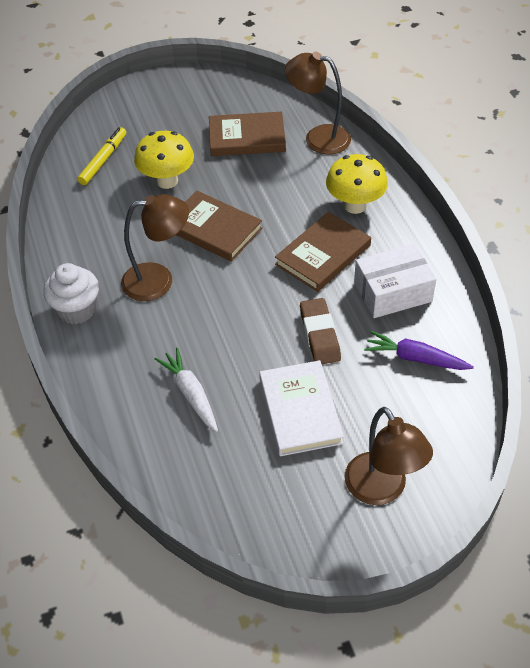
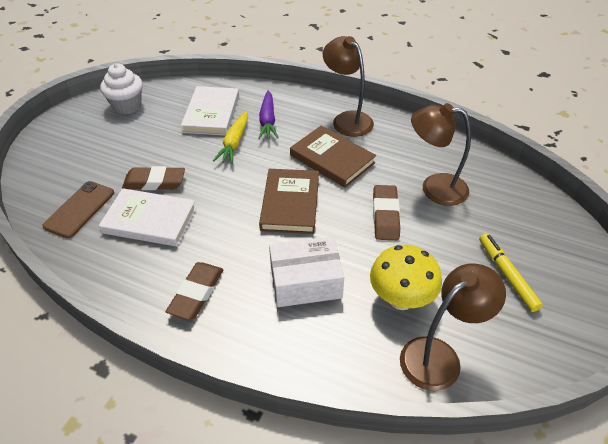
brown book: 3 -> 2
brown eraser: 1 -> 3
brown phone: 0 -> 1
white book: 1 -> 2
white carrot: 1 -> 0
yellow carrot: 0 -> 1
yellow mushroom: 2 -> 1

